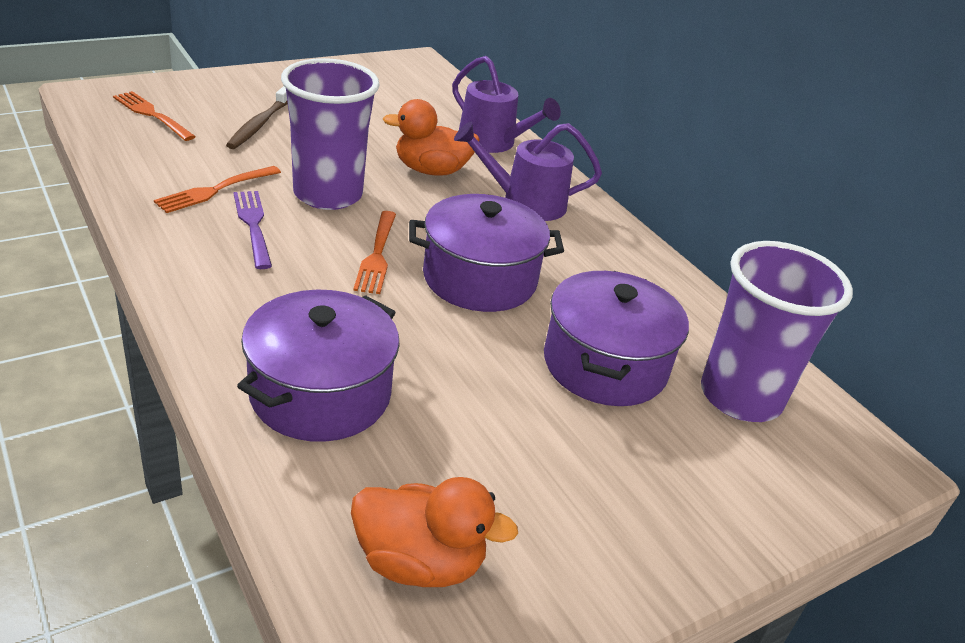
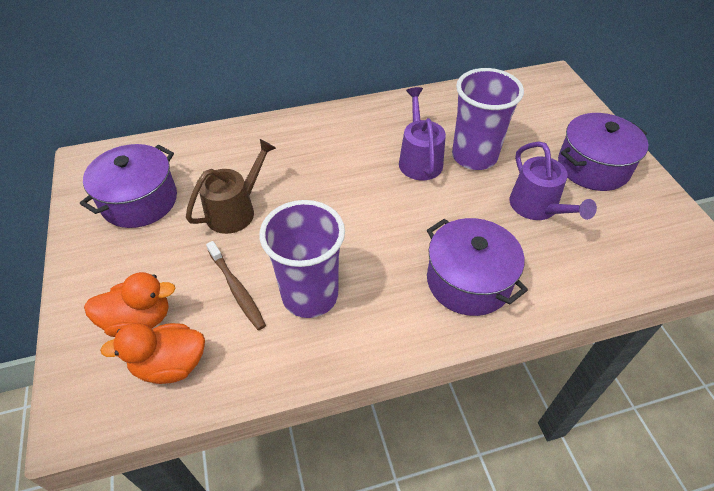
brown watering can: 0 -> 1
orange fork: 3 -> 0
purple fork: 1 -> 0

